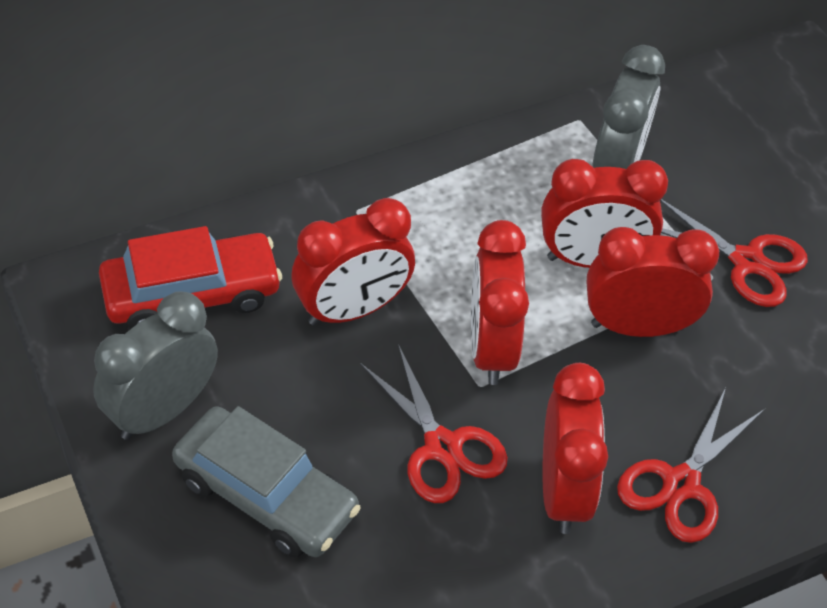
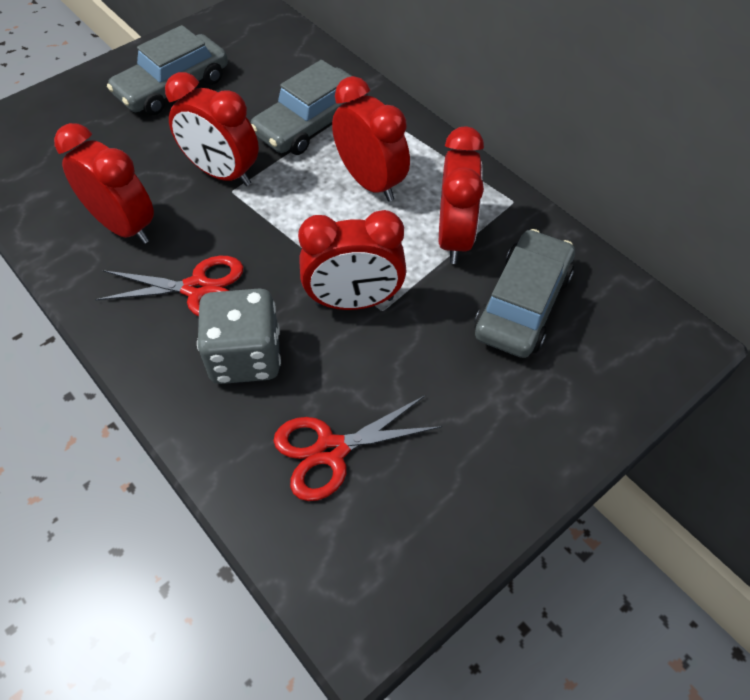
grey car: 1 -> 3
grey clock: 2 -> 0
grey dice: 0 -> 1
red car: 1 -> 0
red scissors: 3 -> 2

